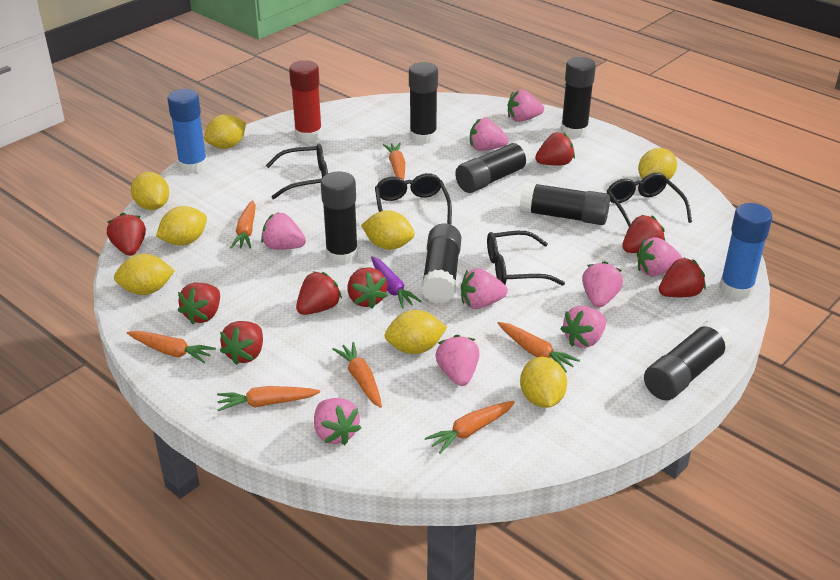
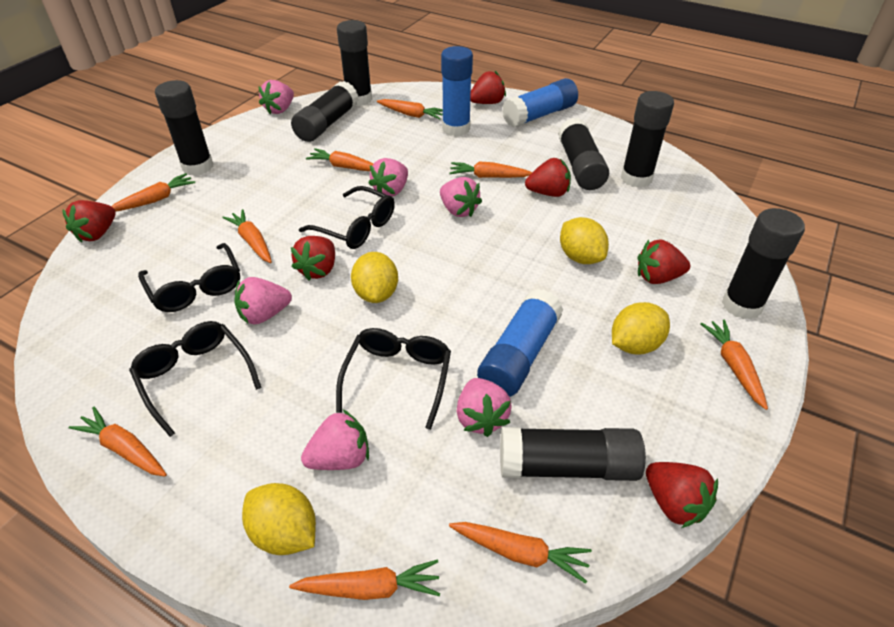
blue glue stick: 2 -> 3
orange carrot: 7 -> 9
pink strawberry: 9 -> 6
purple carrot: 1 -> 0
red glue stick: 1 -> 0
red strawberry: 8 -> 6
yellow lemon: 8 -> 4

